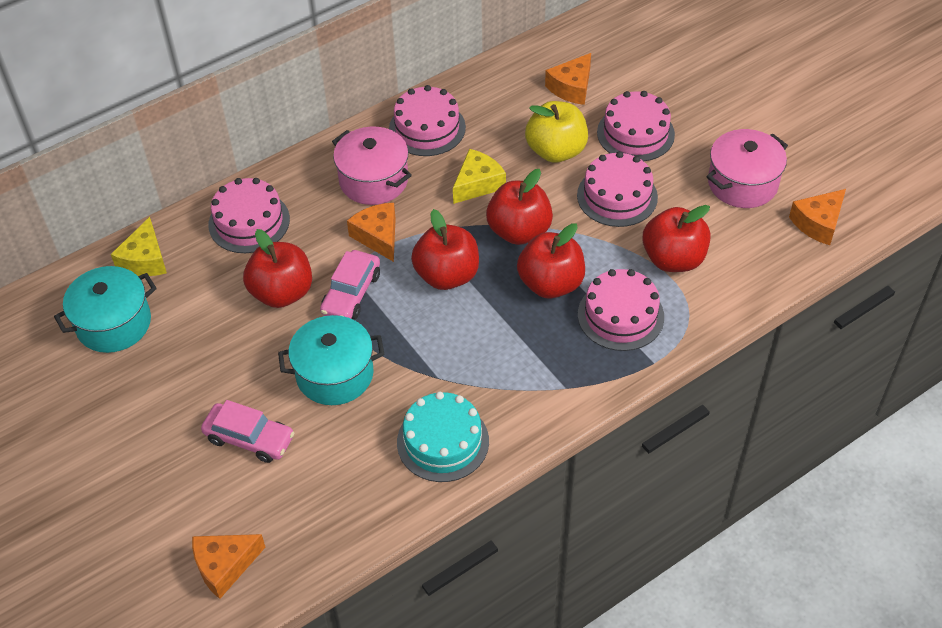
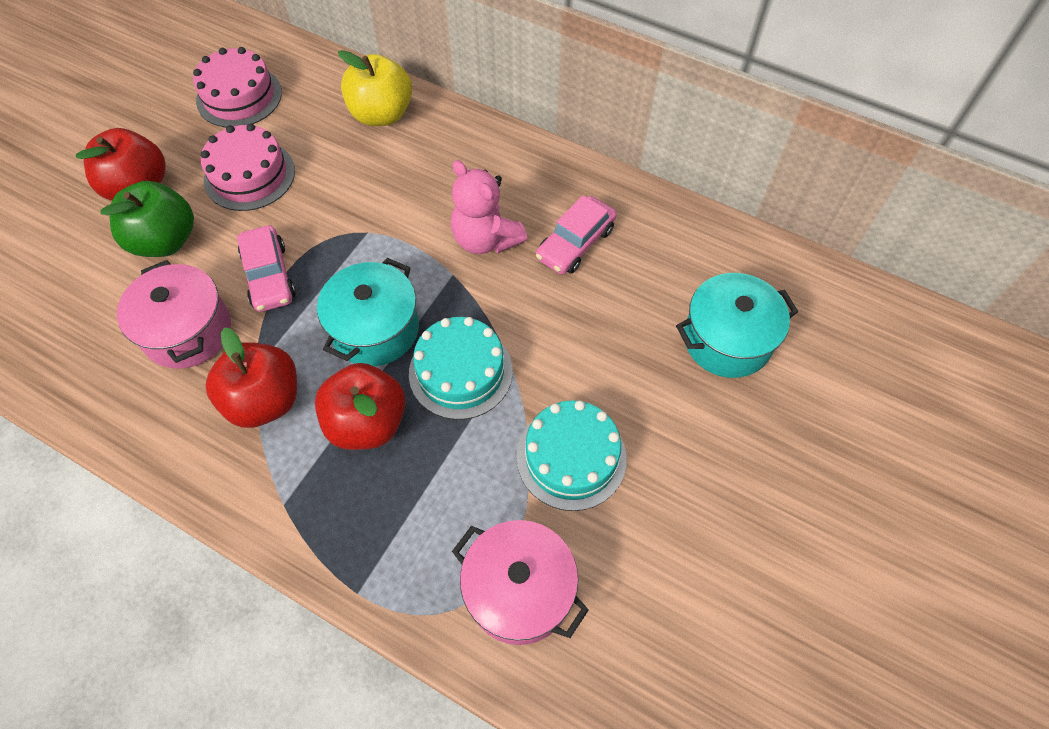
green apple: 0 -> 1
orange cheese: 4 -> 0
pink cake: 5 -> 2
pink teddy bear: 0 -> 1
red apple: 5 -> 3
turquoise cake: 1 -> 2
yellow cheese: 2 -> 0

